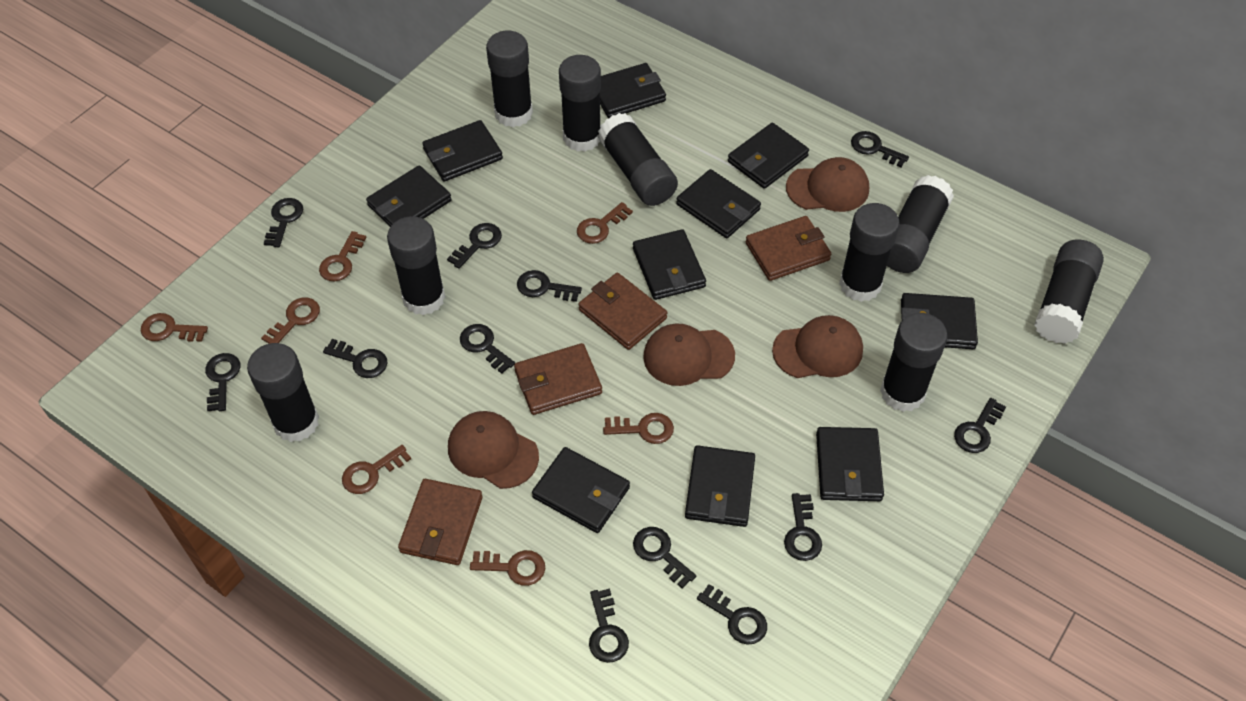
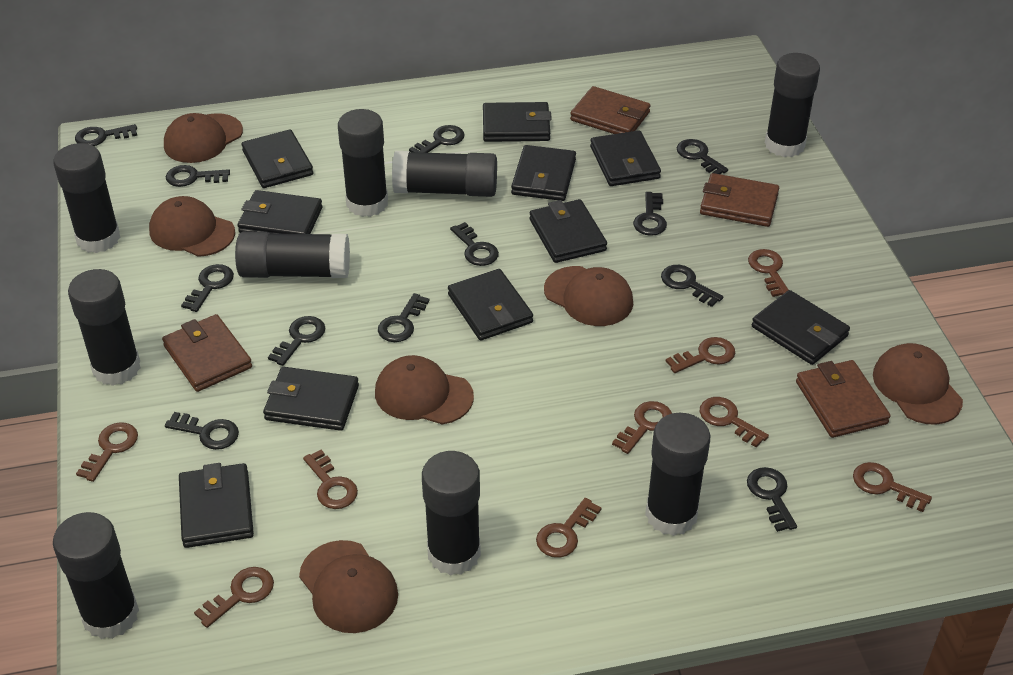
brown cap: 4 -> 6
brown key: 7 -> 9

